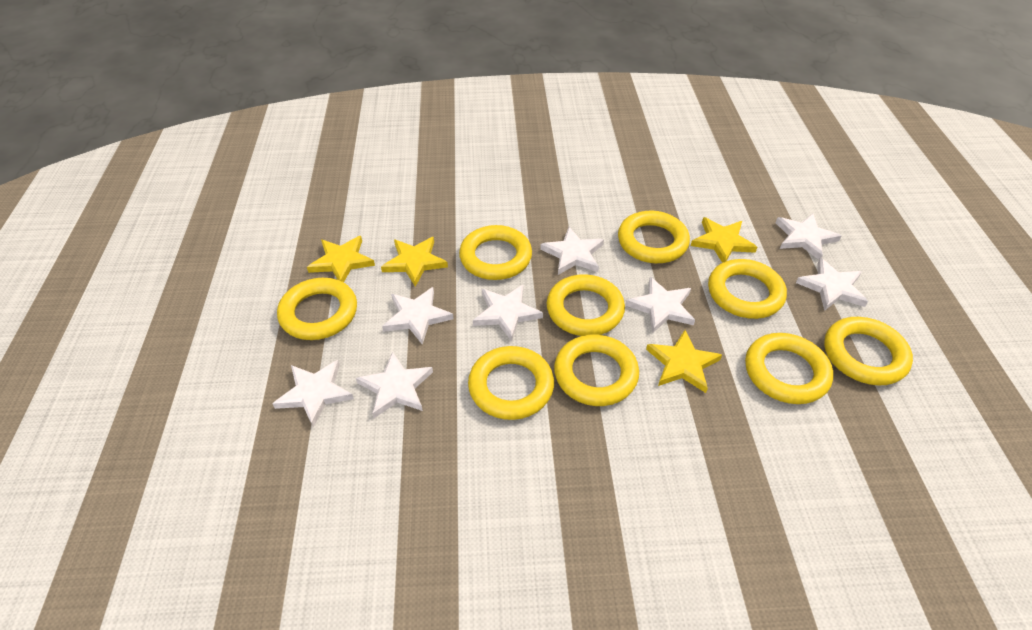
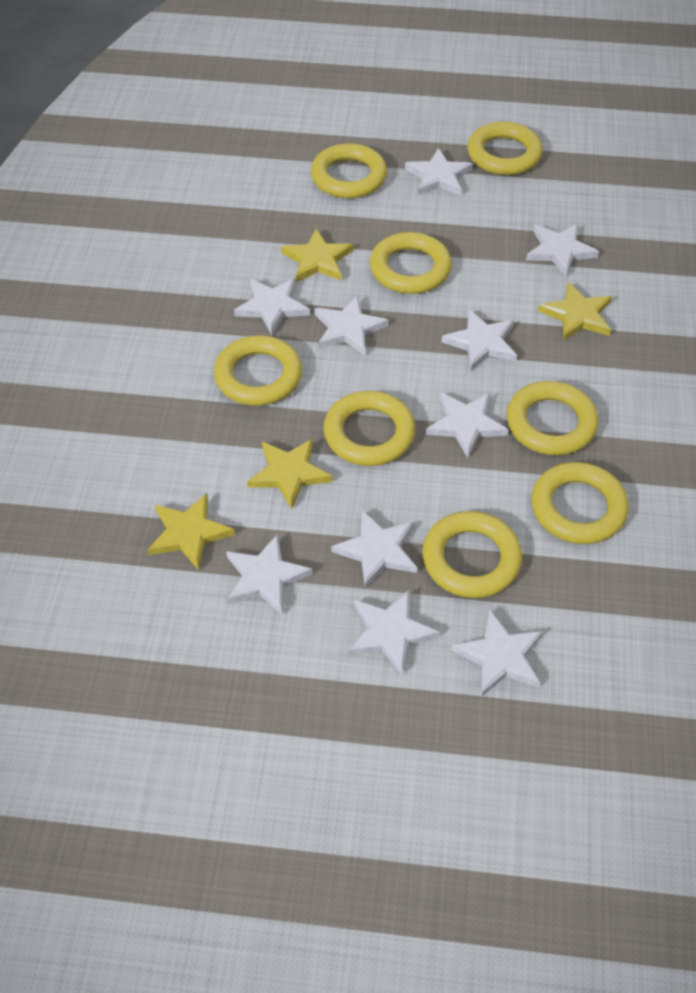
white star: 8 -> 10
yellow ring: 9 -> 8

